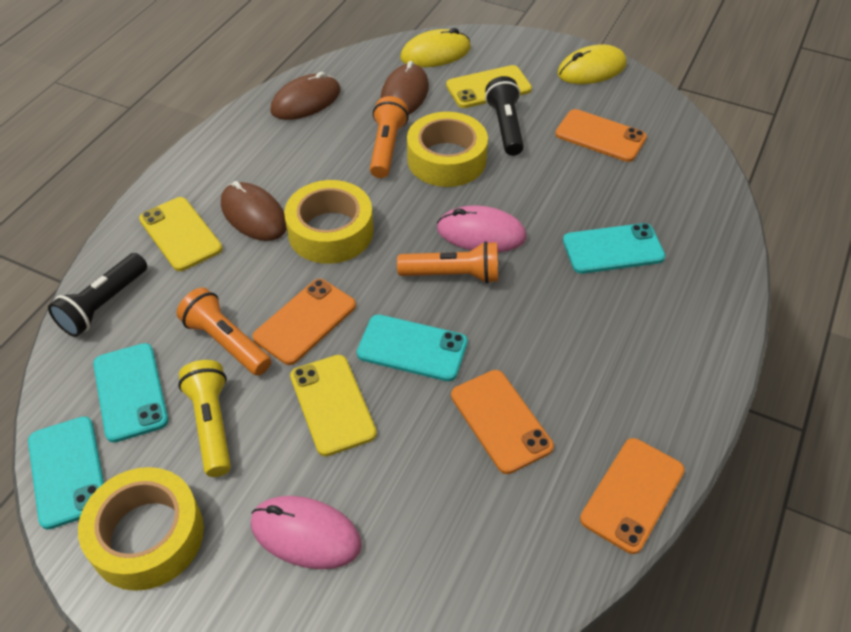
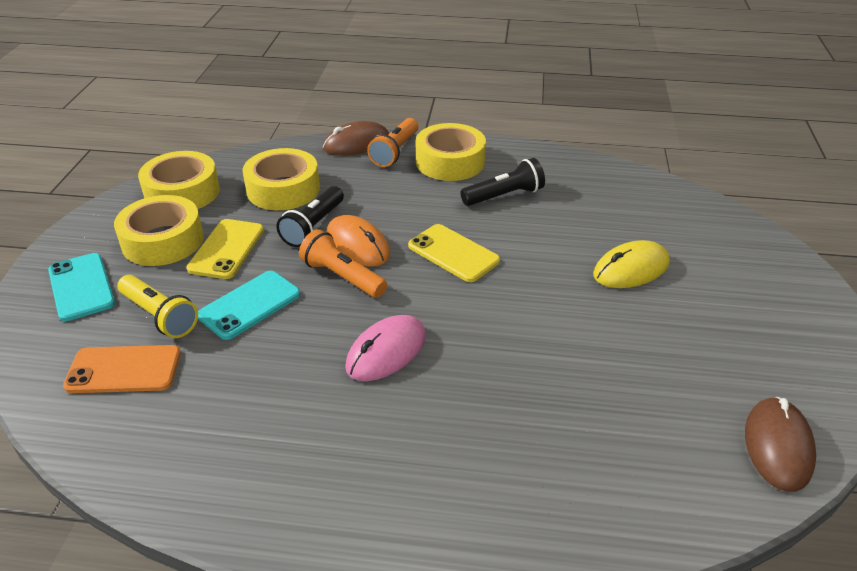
brown mouse: 3 -> 2
orange flashlight: 3 -> 2
orange mouse: 0 -> 1
orange phone: 4 -> 1
pink mouse: 2 -> 1
turquoise phone: 4 -> 2
yellow mouse: 2 -> 1
yellow phone: 3 -> 2
yellow tape: 3 -> 4

